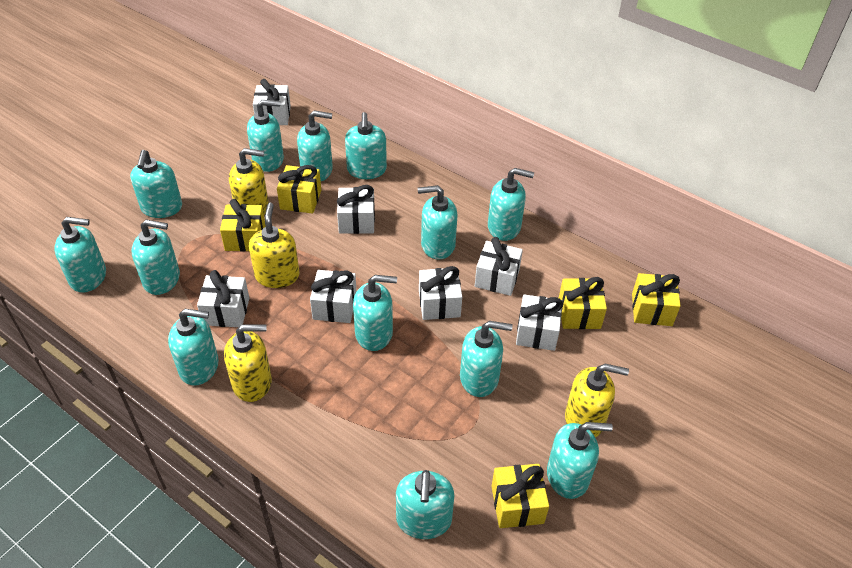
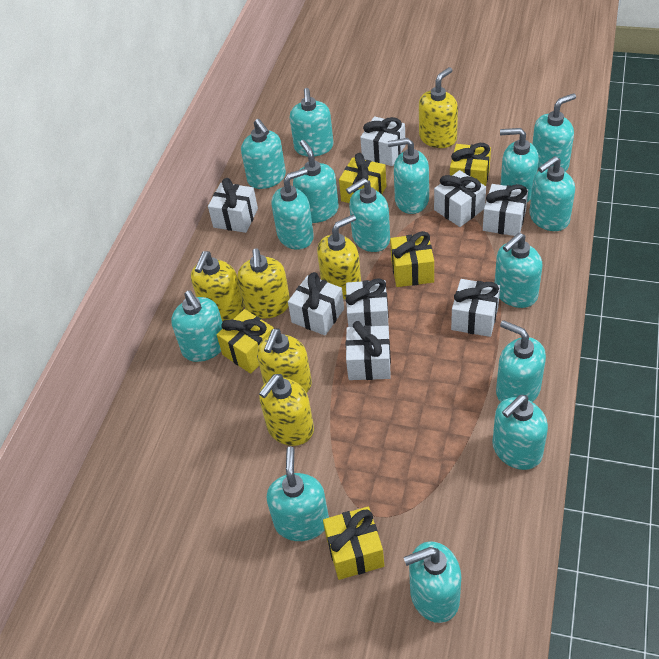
turquoise soap dispenser: 13 -> 15
white gift: 7 -> 8
yellow soap dispenser: 4 -> 6

